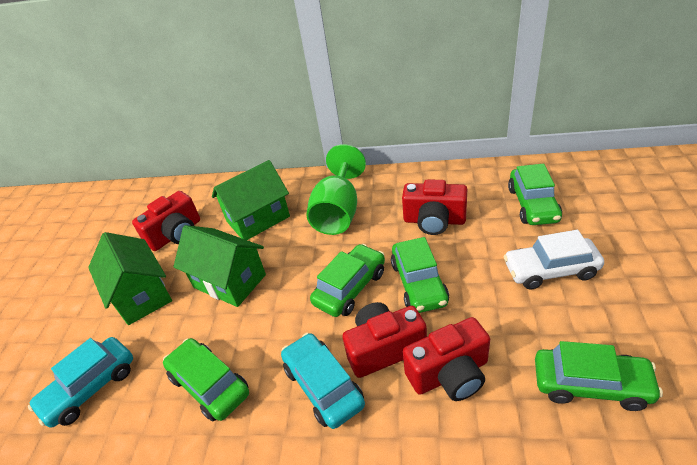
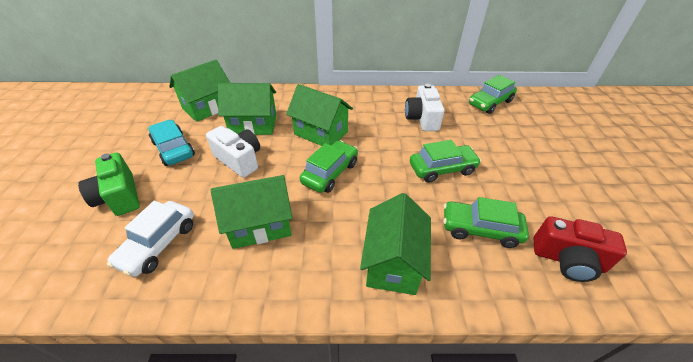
green camera: 0 -> 1
green car: 5 -> 4
green goblet: 1 -> 0
green house: 3 -> 5
red camera: 4 -> 1
turquoise car: 2 -> 1
white camera: 0 -> 2

